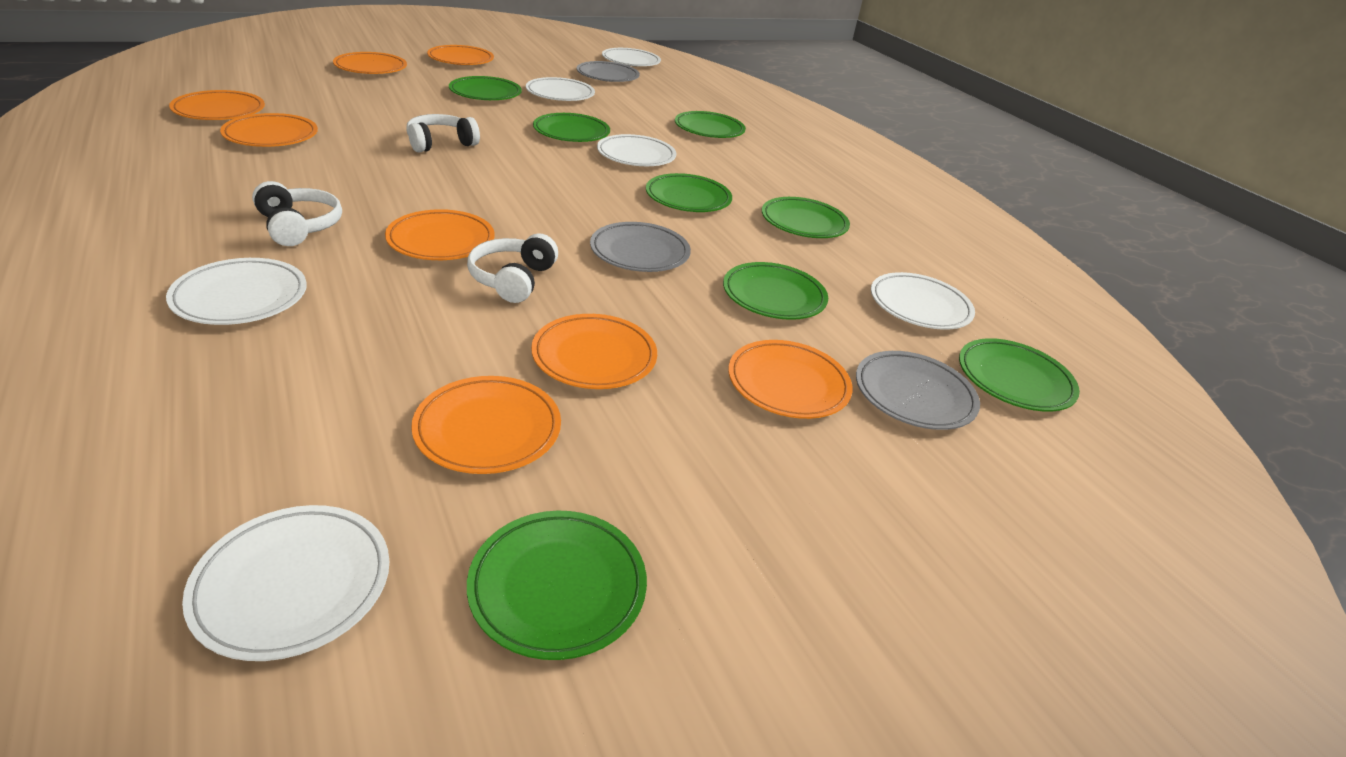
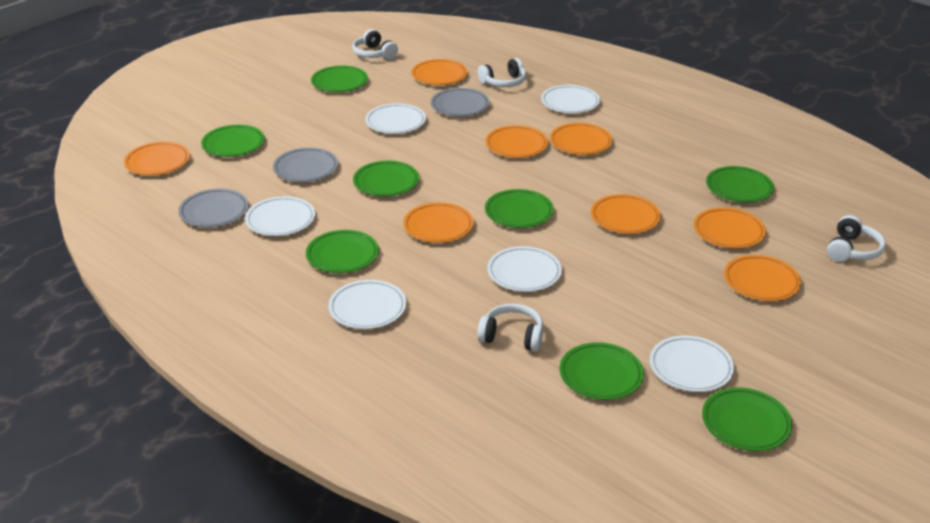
white headphones: 3 -> 4

